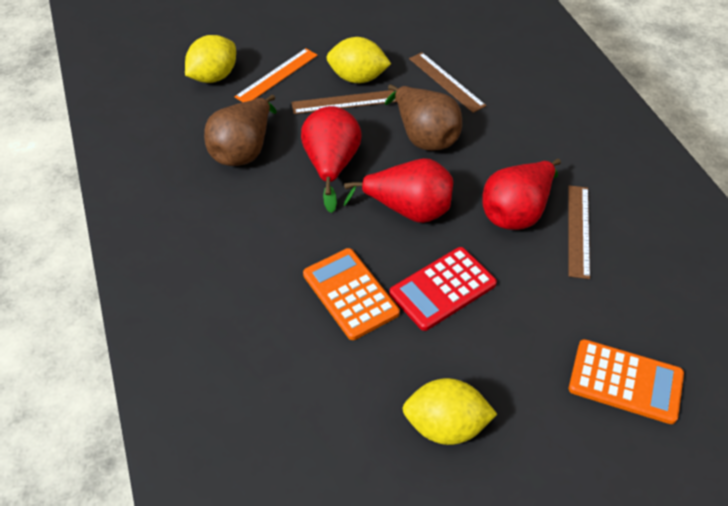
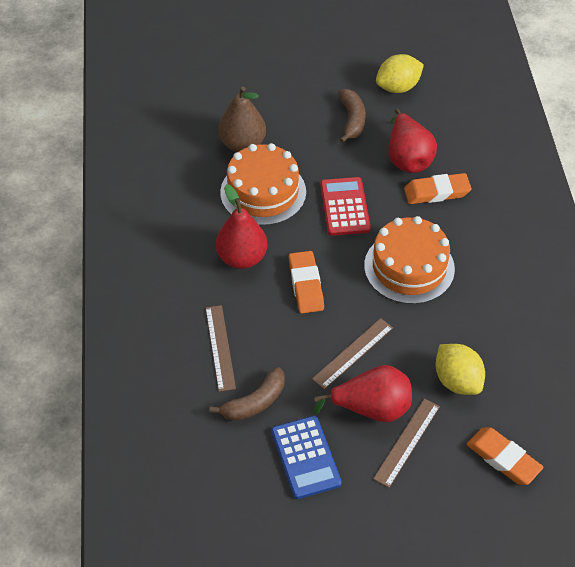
blue calculator: 0 -> 1
brown banana: 0 -> 2
brown pear: 2 -> 1
orange cake: 0 -> 2
orange calculator: 2 -> 0
orange eraser: 0 -> 3
orange ruler: 1 -> 0
yellow lemon: 3 -> 2

